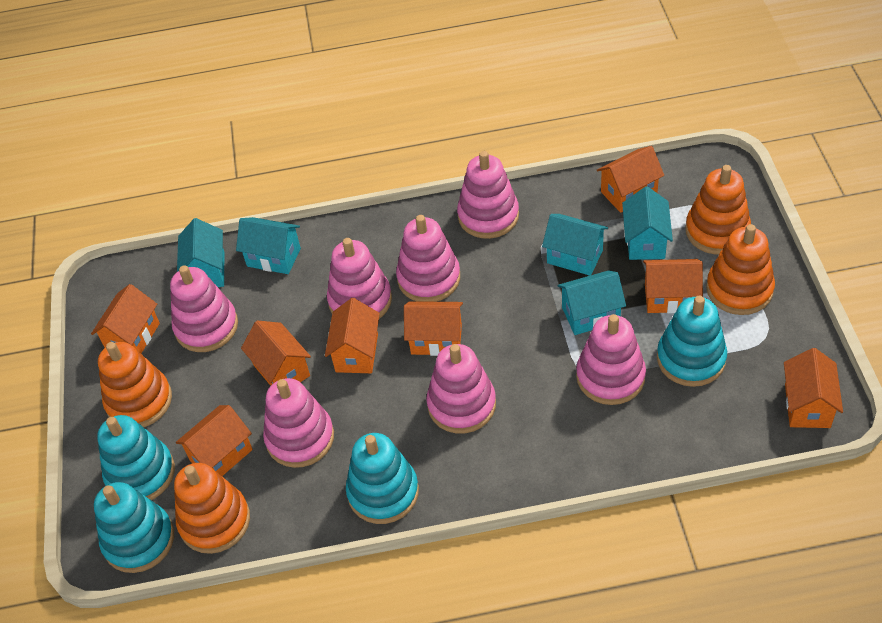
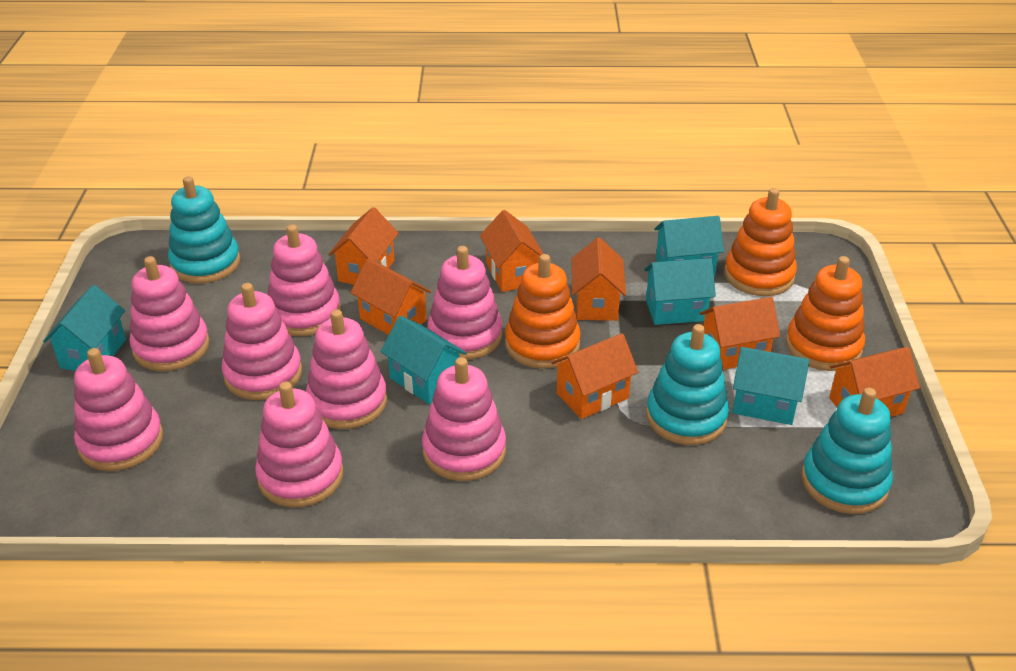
orange house: 8 -> 7
orange stacking toy: 4 -> 3
pink stacking toy: 7 -> 8
turquoise stacking toy: 4 -> 3

